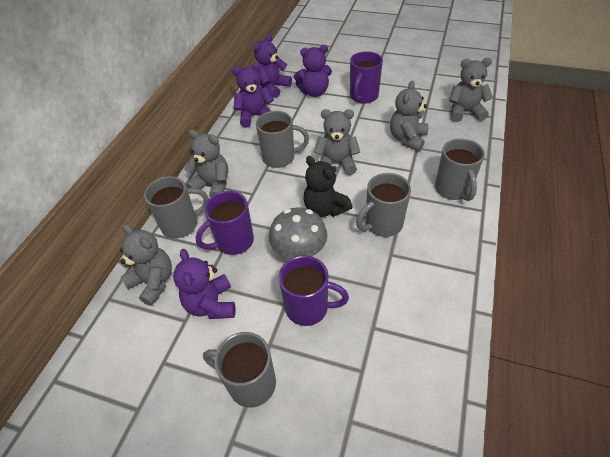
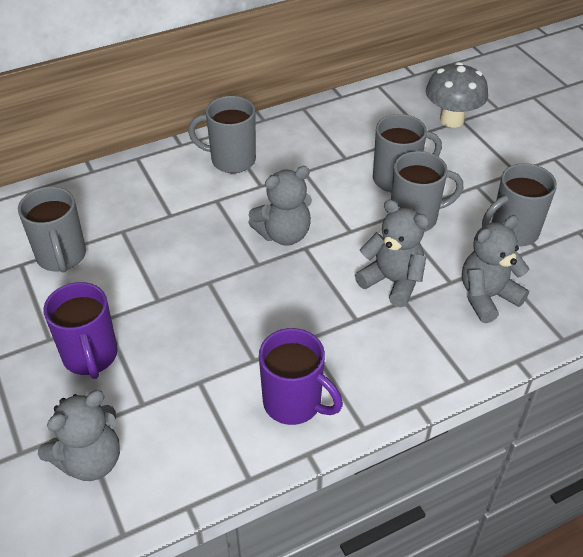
black teddy bear: 1 -> 0
grey teddy bear: 5 -> 4
purple mug: 3 -> 2
purple teddy bear: 4 -> 0

